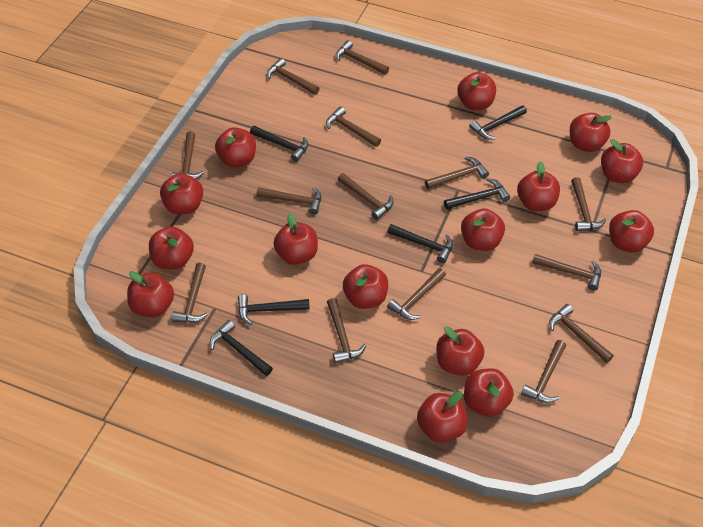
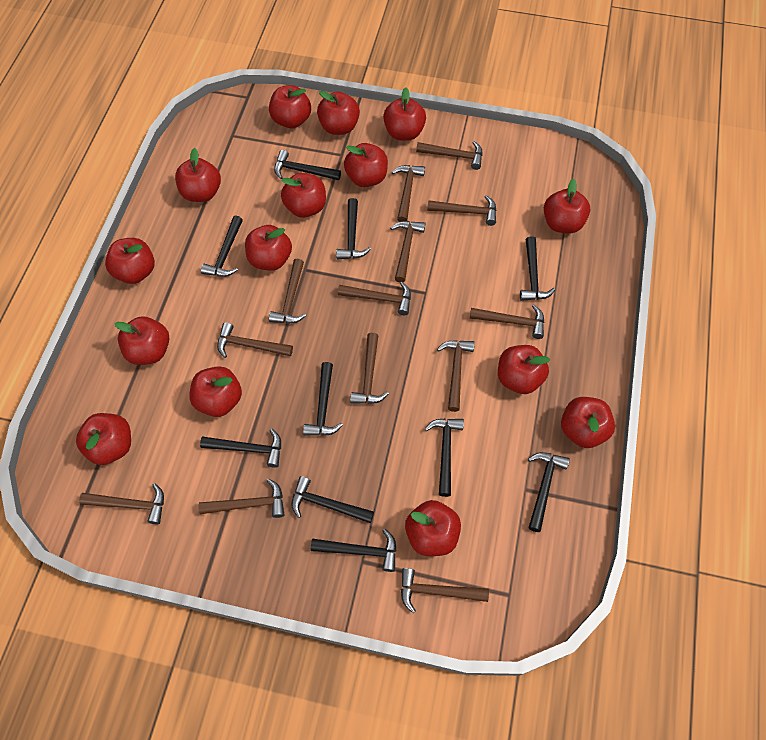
black hammer: 6 -> 10
brown hammer: 14 -> 13

